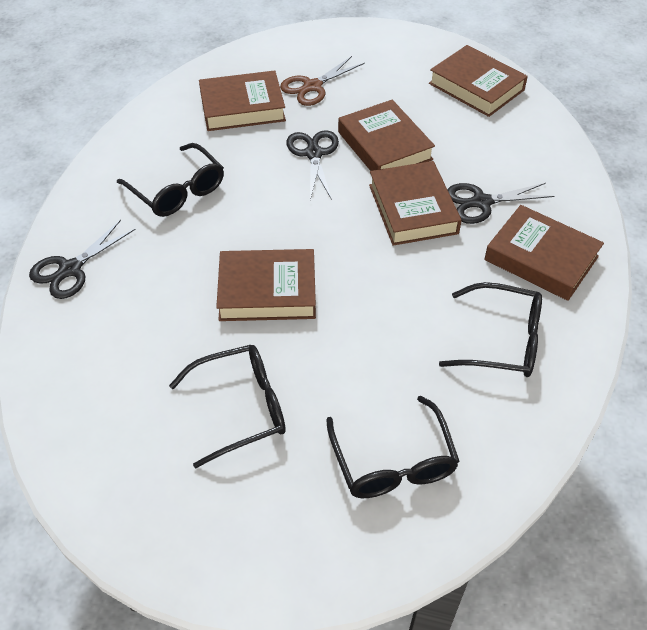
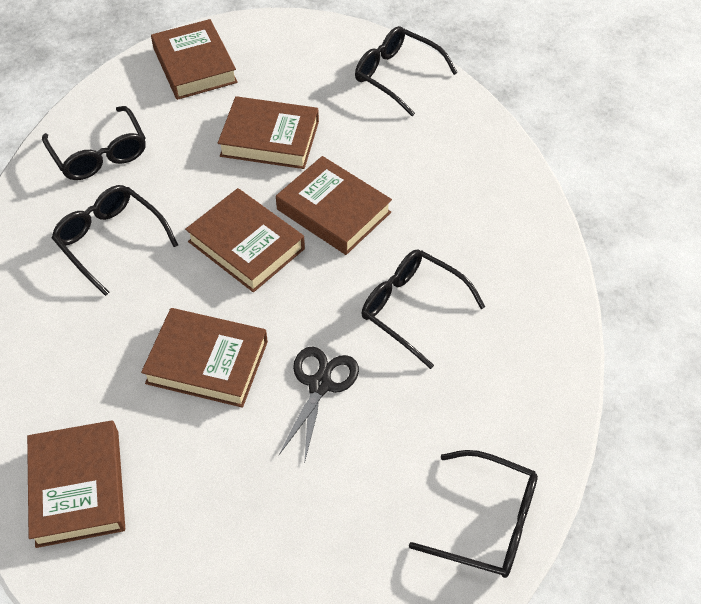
black glasses: 4 -> 5
black scissors: 3 -> 1
brown scissors: 1 -> 0

